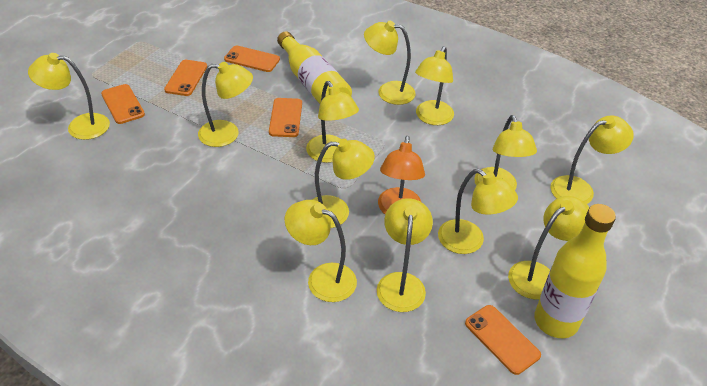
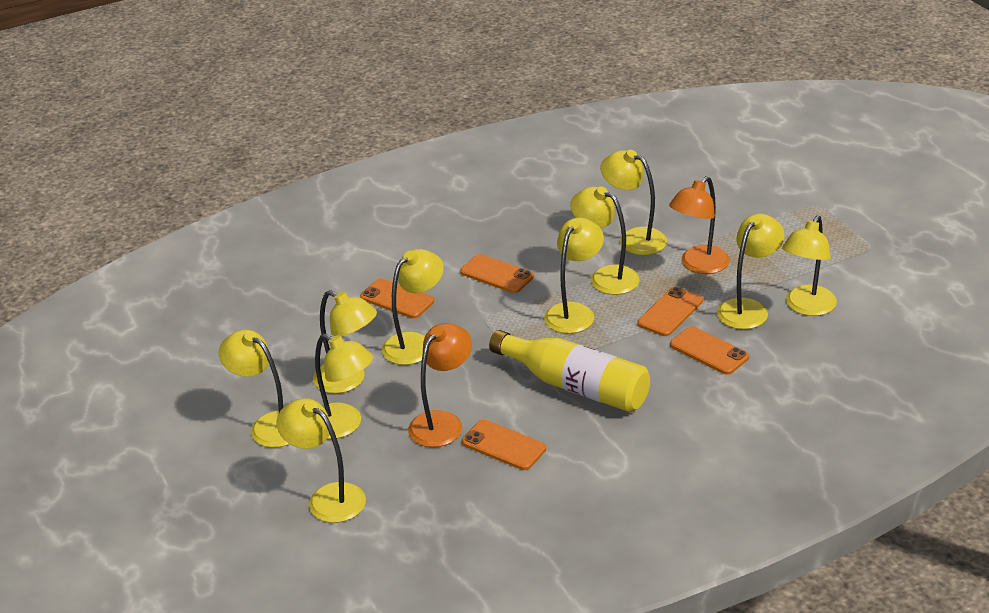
orange lamp: 1 -> 2
yellow bottle: 2 -> 1
yellow lamp: 12 -> 10

